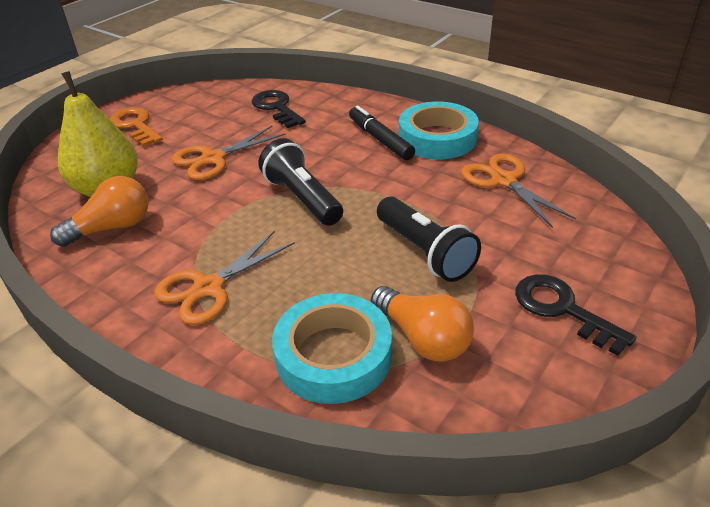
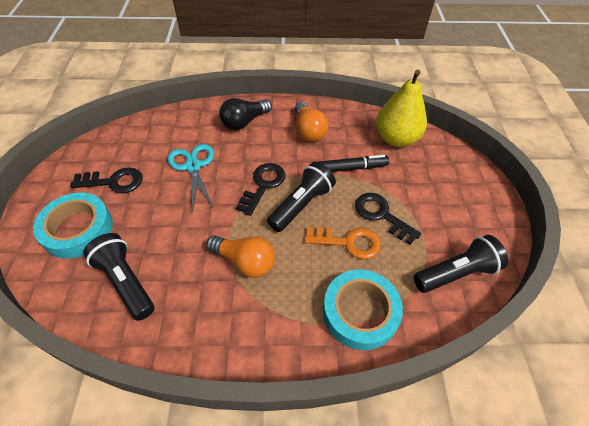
black flashlight: 2 -> 3
black key: 2 -> 3
black light bulb: 0 -> 1
orange scissors: 3 -> 0
turquoise scissors: 0 -> 1

